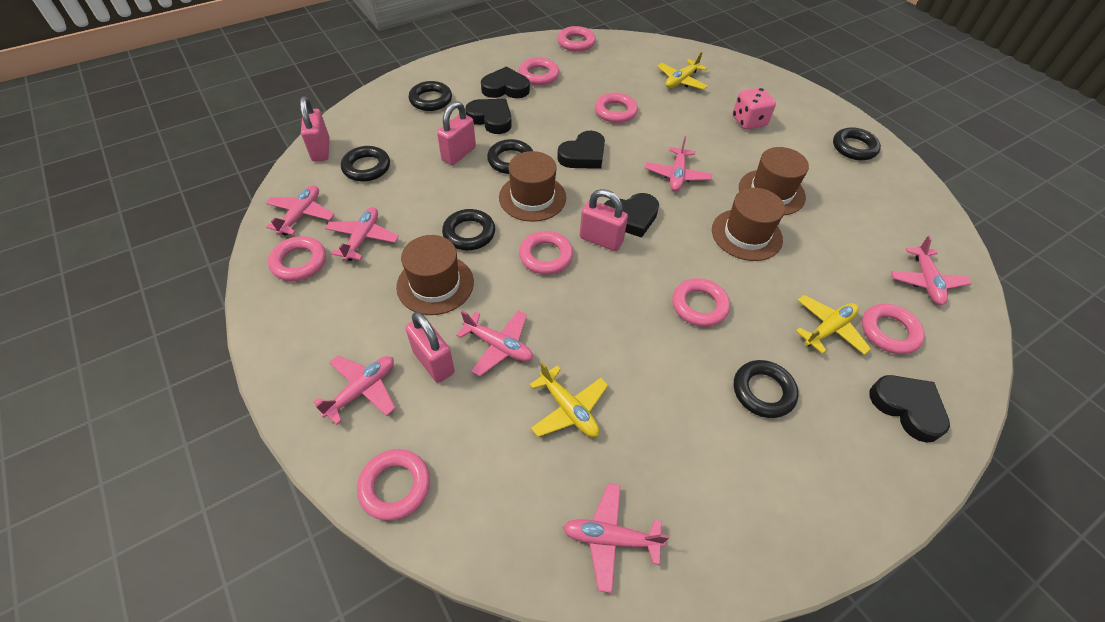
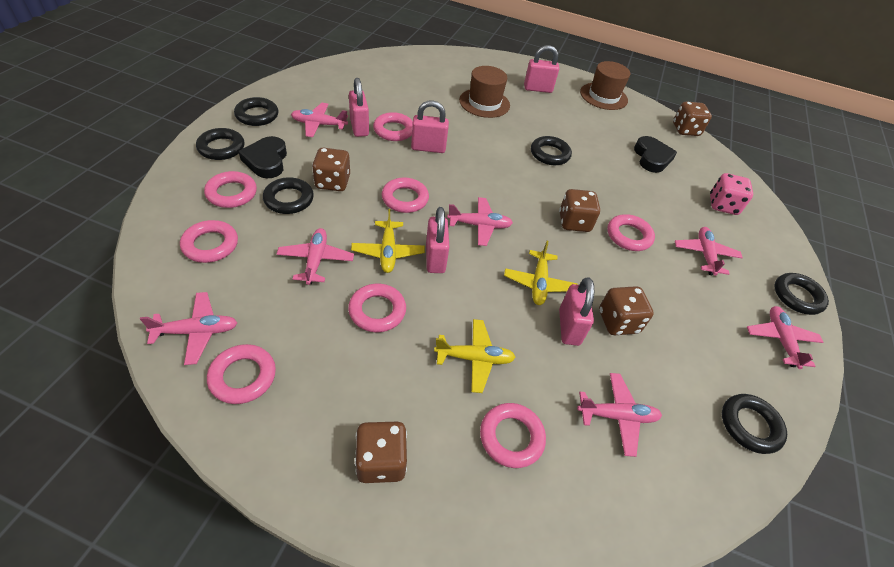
black heart: 5 -> 2
brown dice: 0 -> 5
brown hat: 4 -> 2
pink padlock: 4 -> 5

